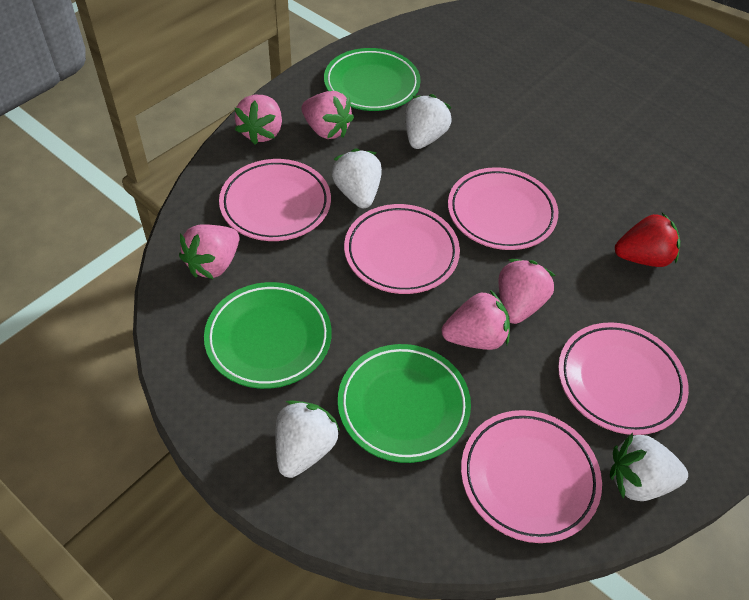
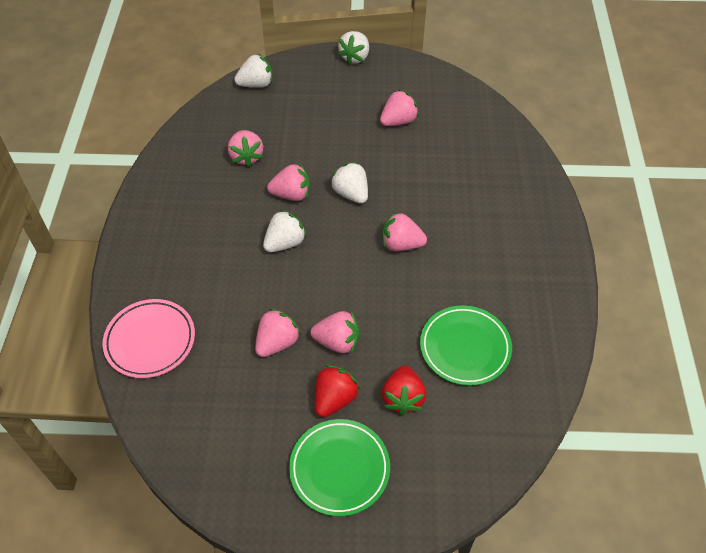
green plate: 3 -> 2
pink plate: 5 -> 1
pink strawberry: 5 -> 6
red strawberry: 1 -> 2

